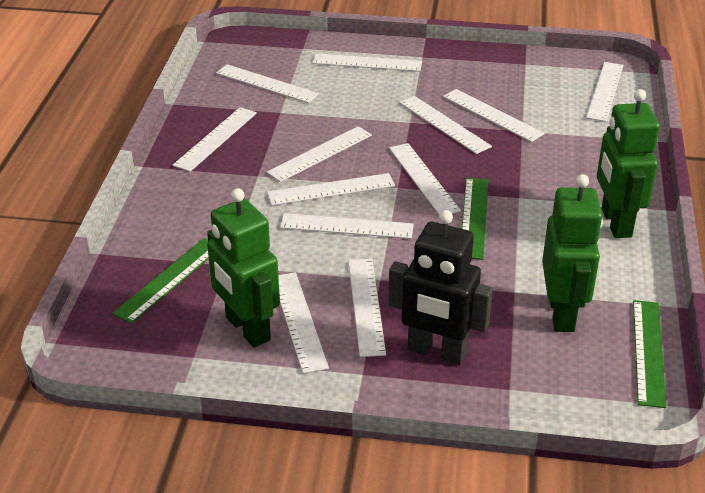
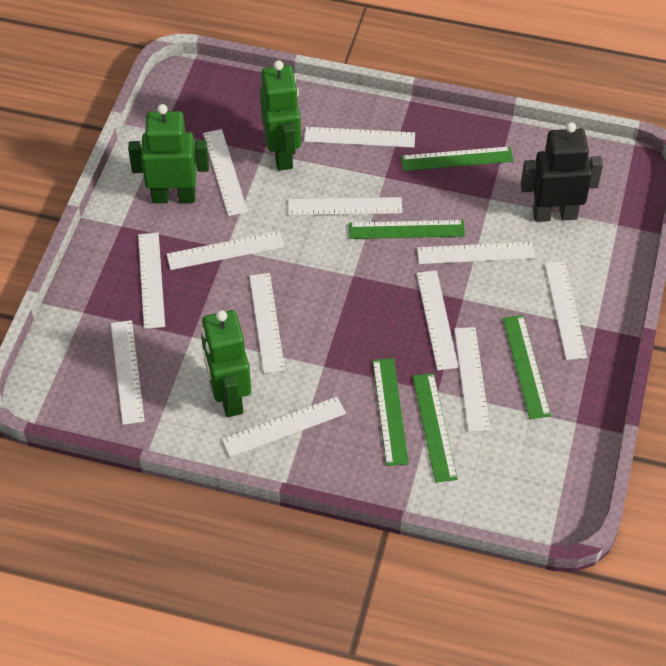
green ruler: 3 -> 5

